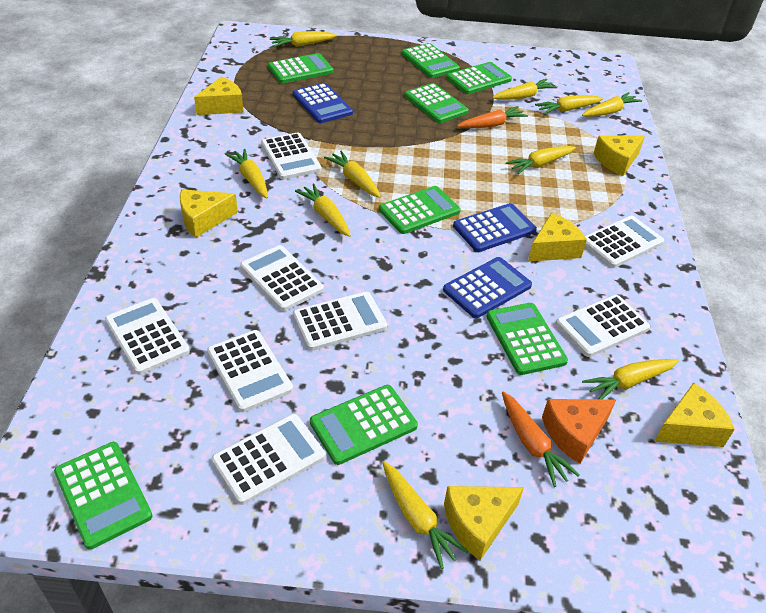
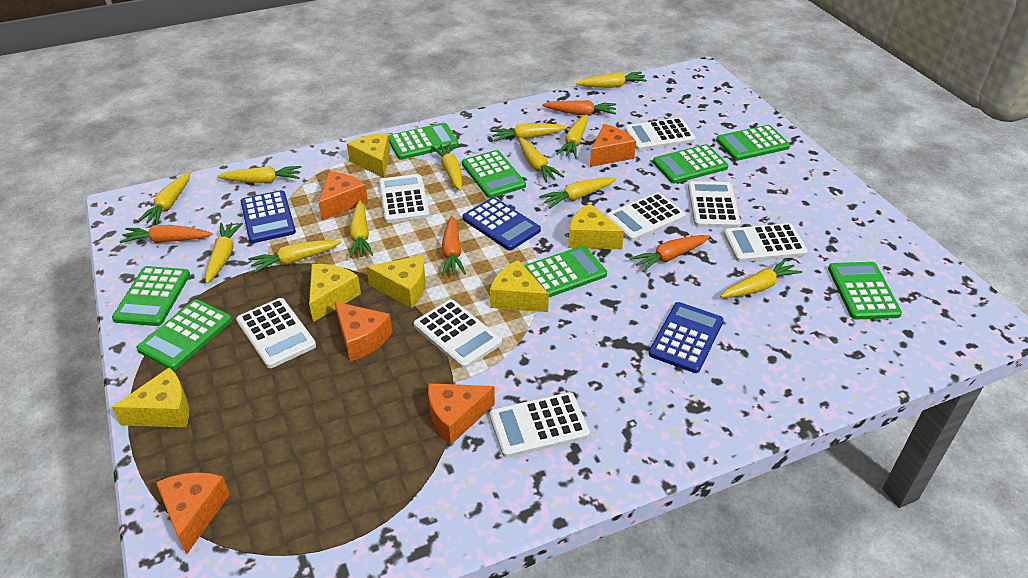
orange carrot: 2 -> 4
orange cheese: 1 -> 5
yellow carrot: 10 -> 12

